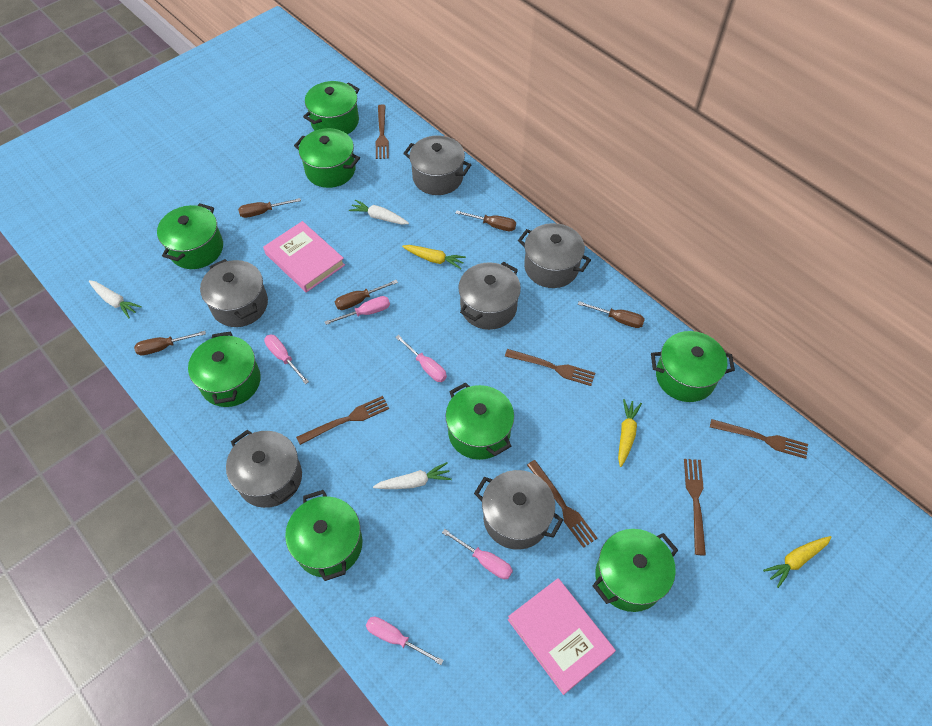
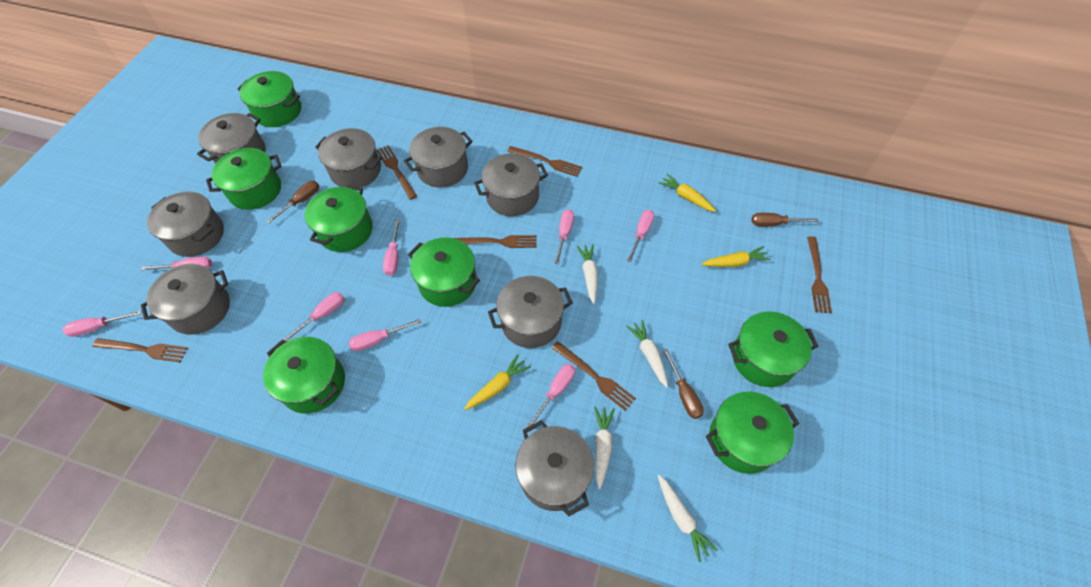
brown screwdriver: 5 -> 3
green pot: 8 -> 7
grey pot: 6 -> 8
pink book: 2 -> 0
pink screwdriver: 5 -> 8
white carrot: 3 -> 4

